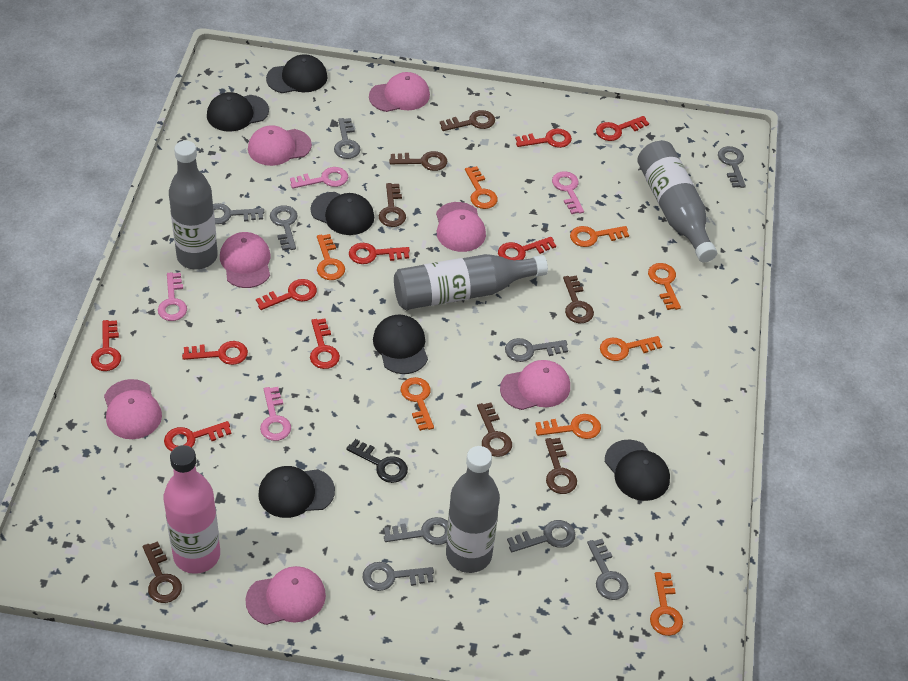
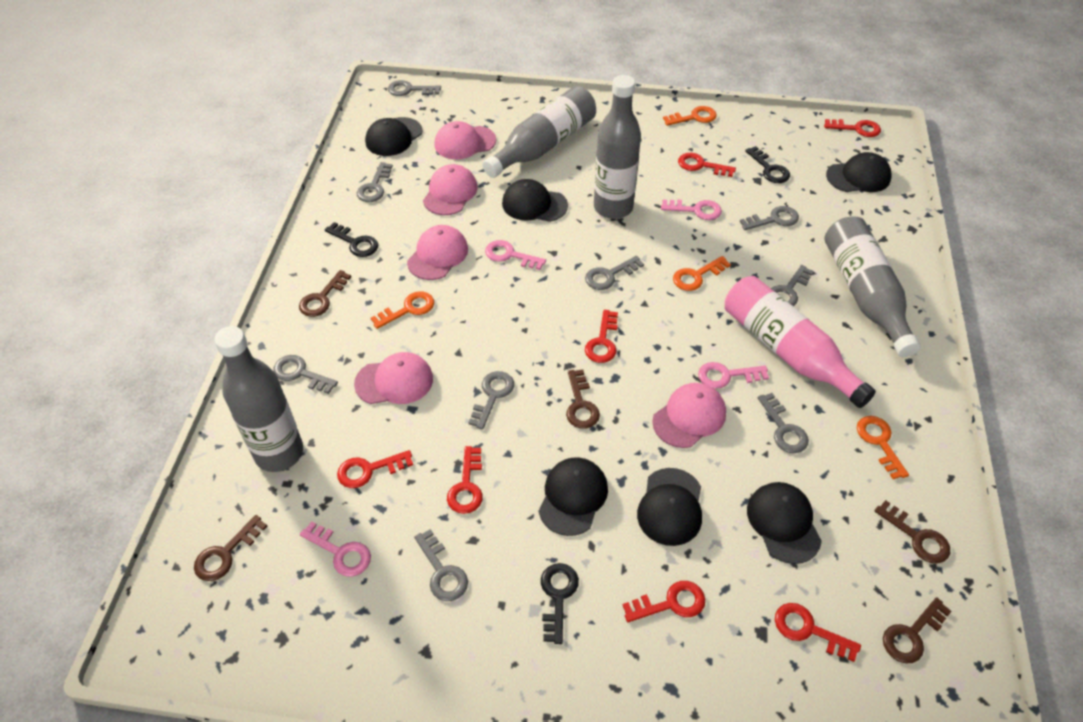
black key: 1 -> 3
brown key: 7 -> 5
orange key: 8 -> 4
pink cap: 7 -> 5
red key: 9 -> 7

